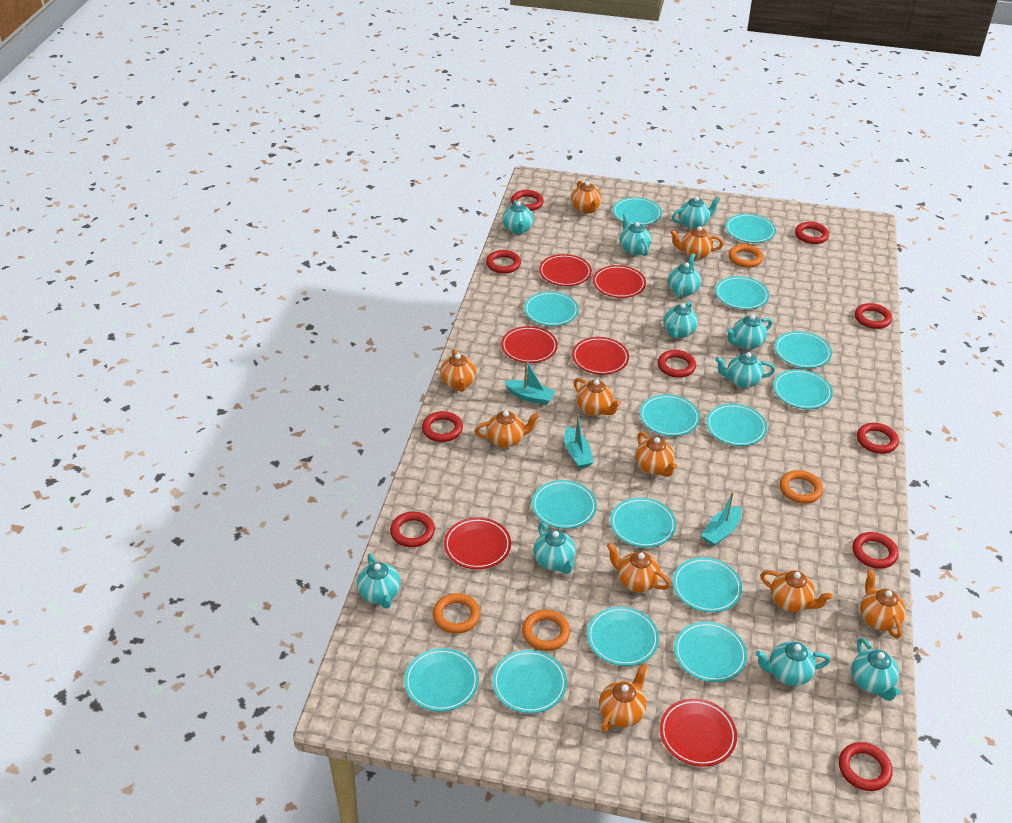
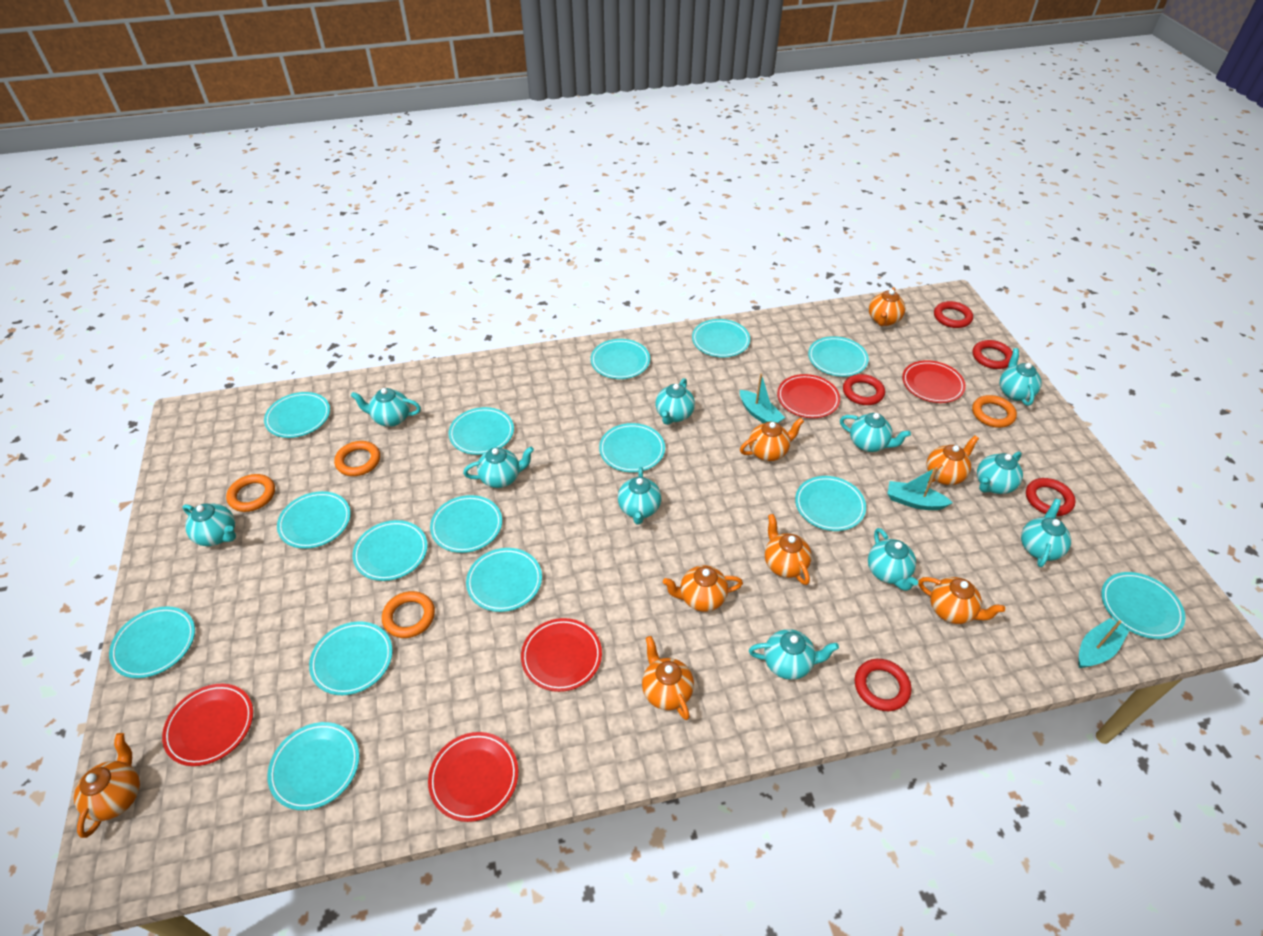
orange teapot: 10 -> 8
red plate: 6 -> 5
red ring: 10 -> 5

